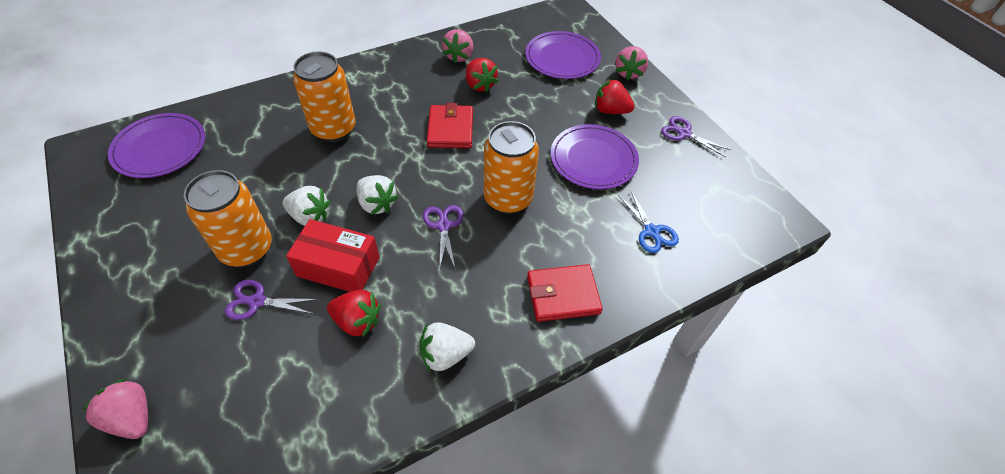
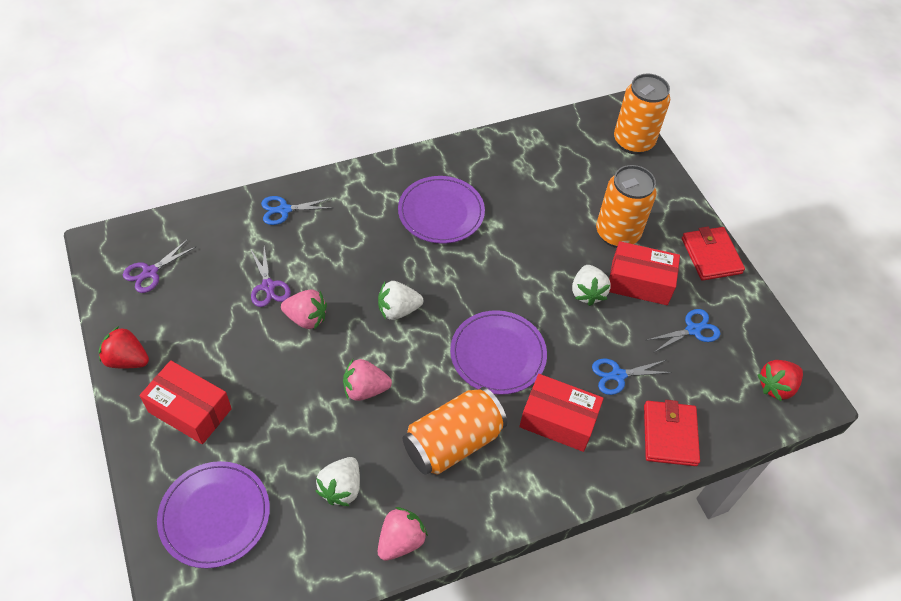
blue scissors: 1 -> 3
purple scissors: 3 -> 2
red box: 1 -> 3
red strawberry: 3 -> 2

